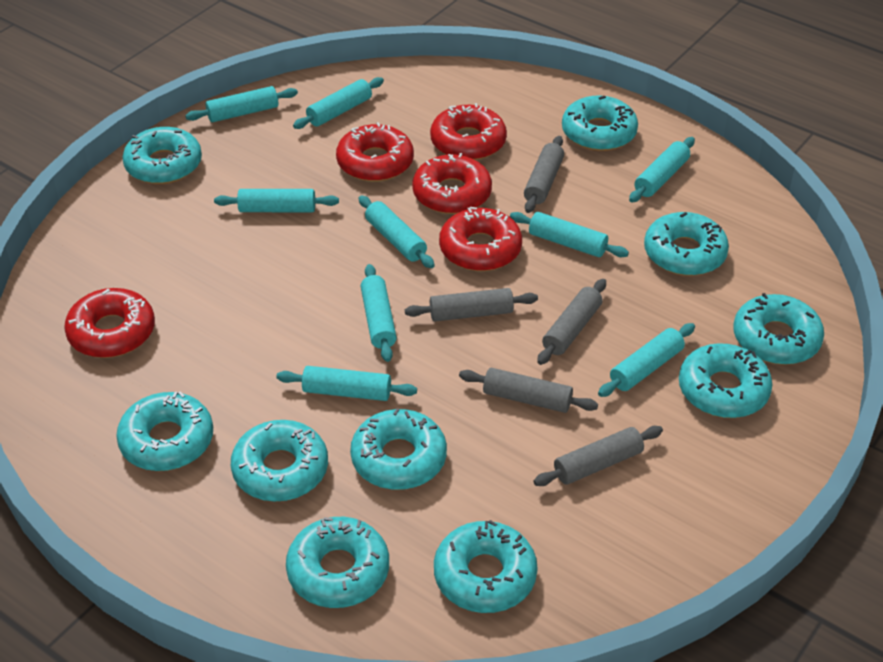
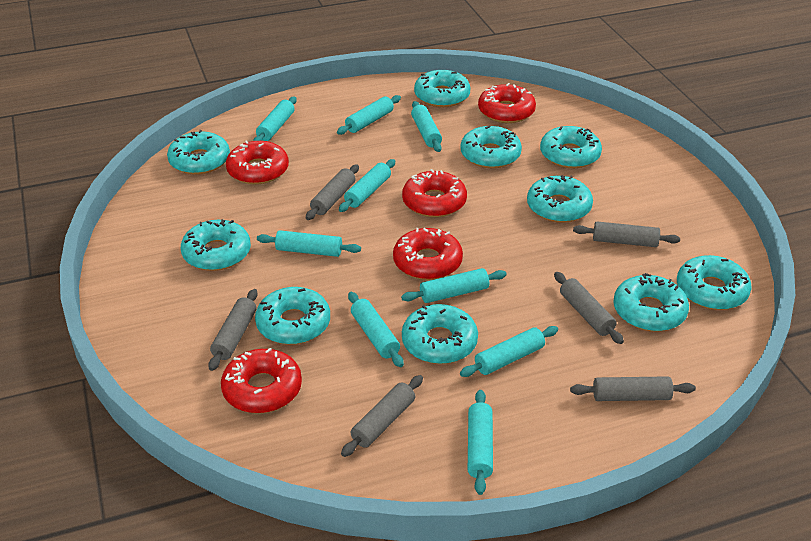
grey rolling pin: 5 -> 6

